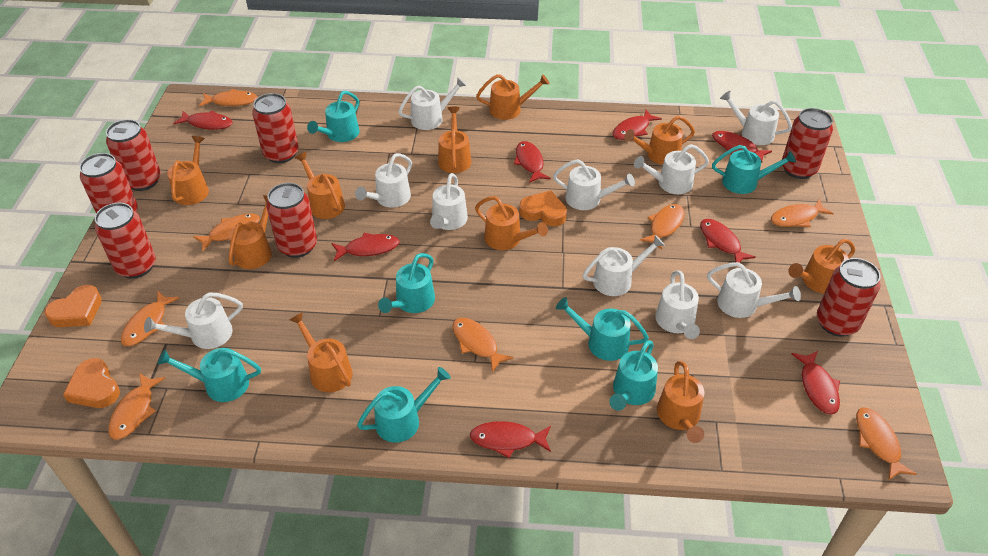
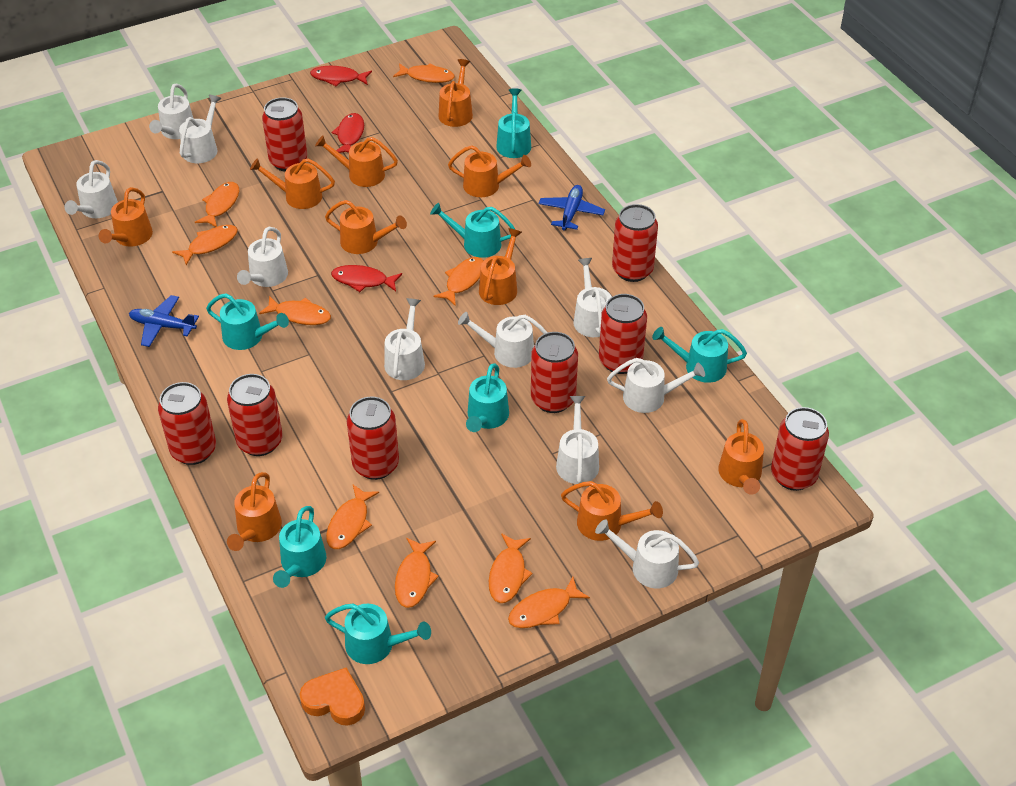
blue plane: 0 -> 2
orange fish: 8 -> 9
orange heart: 3 -> 1
red can: 7 -> 8
red fish: 8 -> 3

